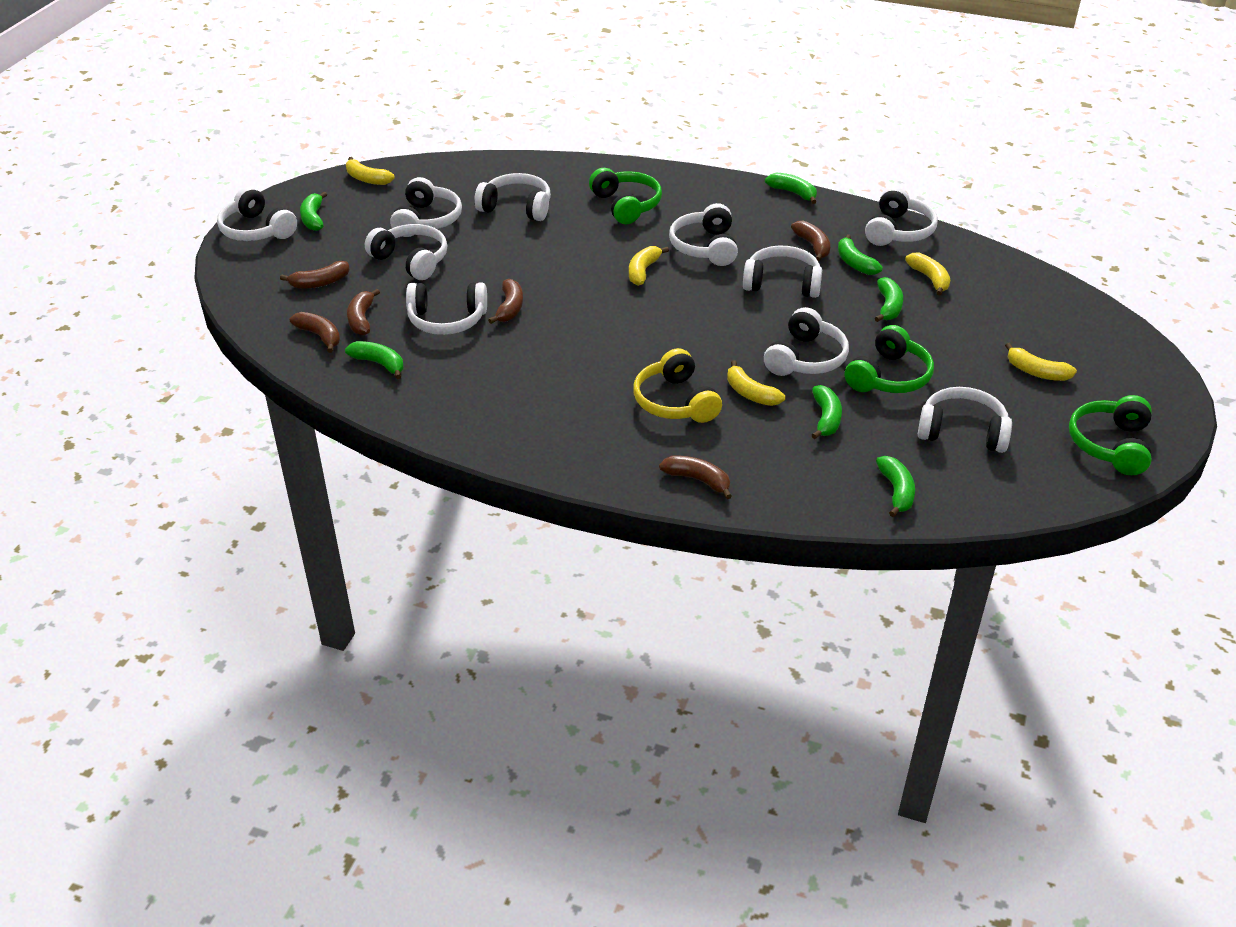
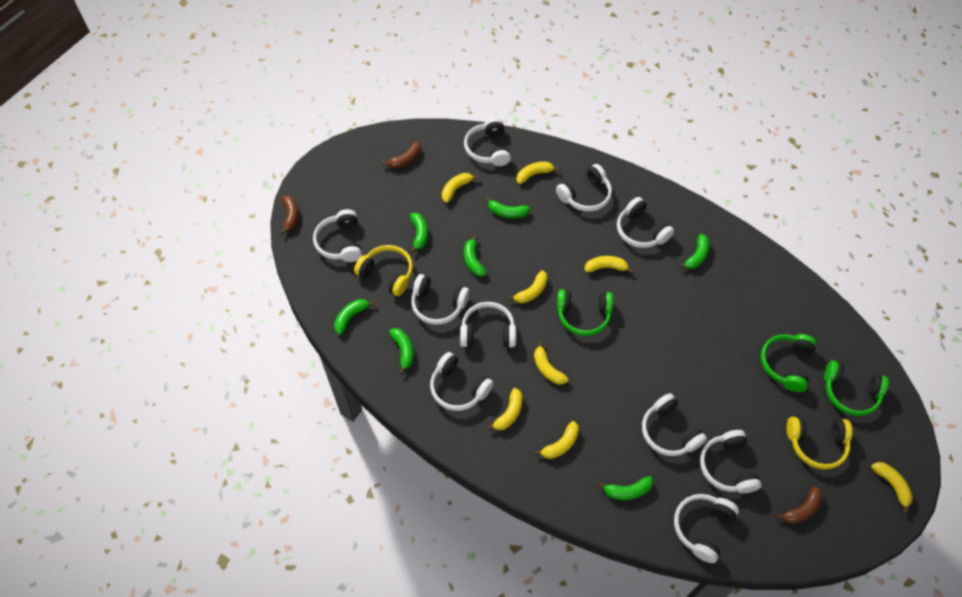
brown banana: 6 -> 3
yellow banana: 5 -> 8
yellow headphones: 1 -> 2

